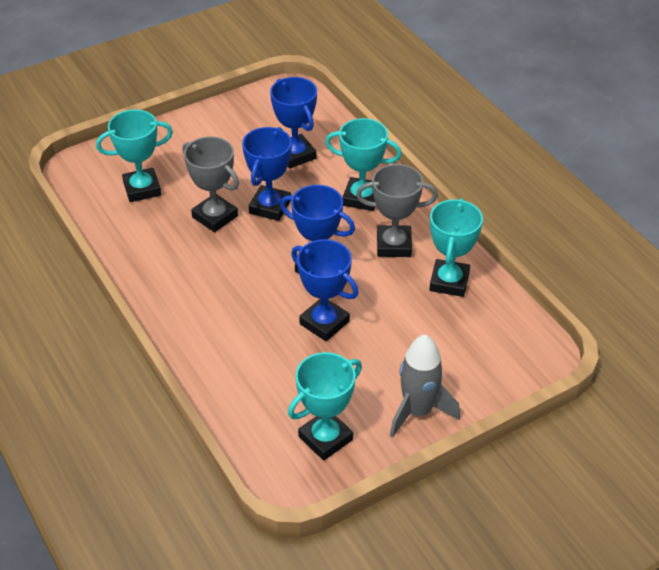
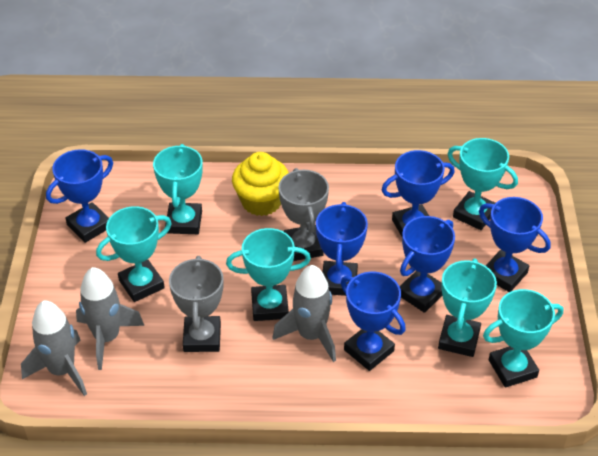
blue trophy: 4 -> 6
grey rocket: 1 -> 3
turquoise trophy: 4 -> 6
yellow cupcake: 0 -> 1

